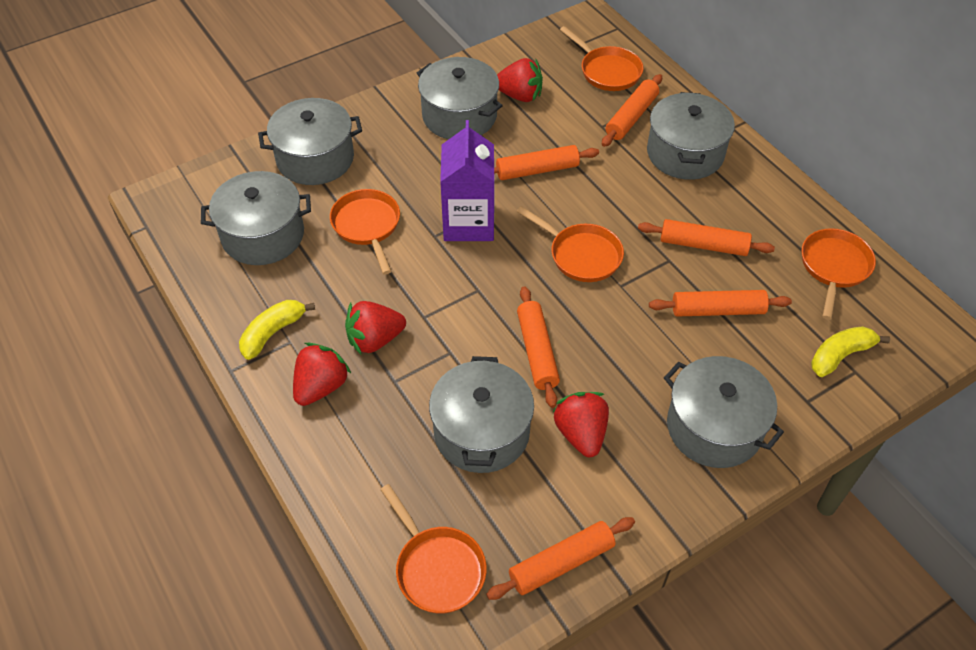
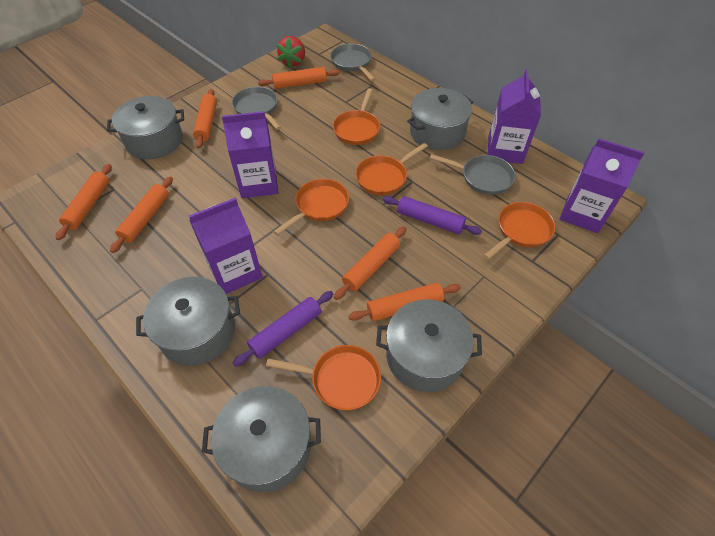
grey pan: 0 -> 3
grey pot: 6 -> 5
purple carton: 1 -> 4
purple rolling pin: 0 -> 2
red strawberry: 4 -> 1
yellow banana: 2 -> 0

